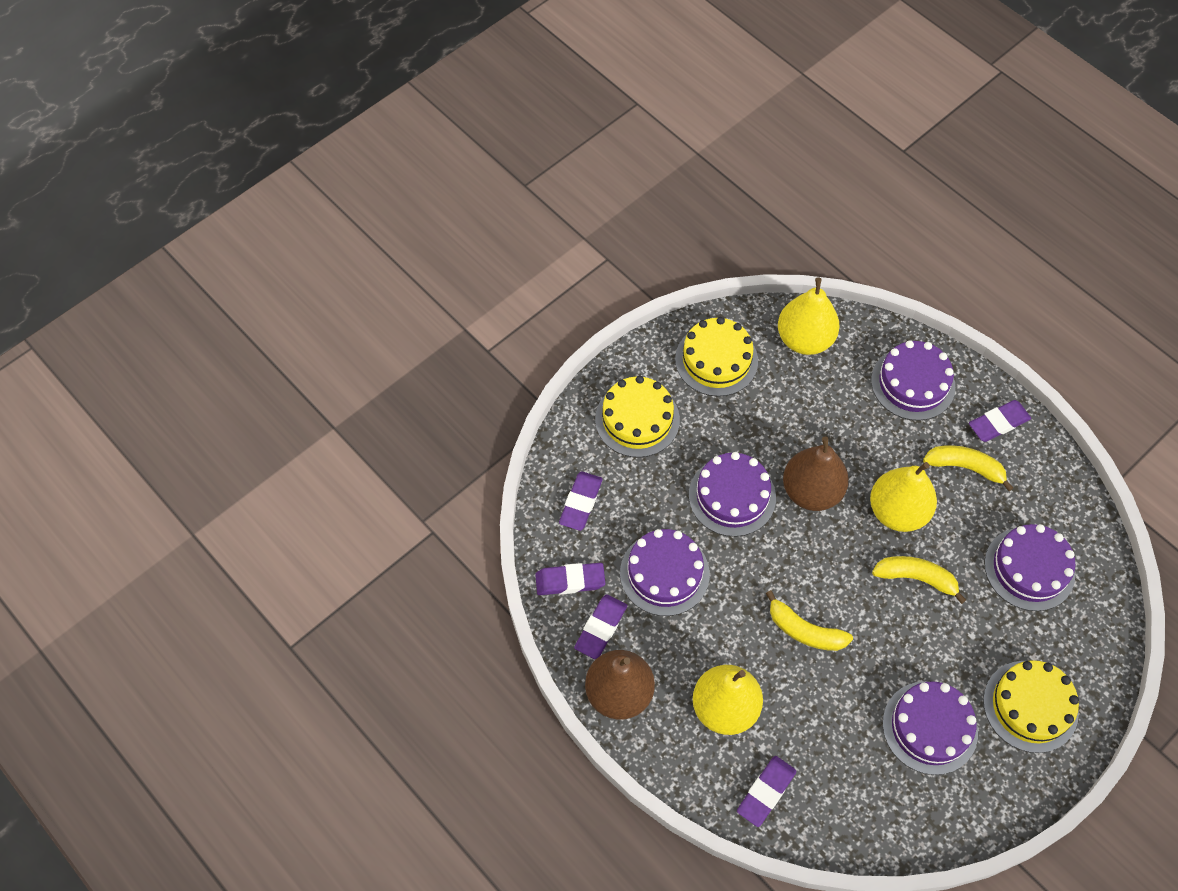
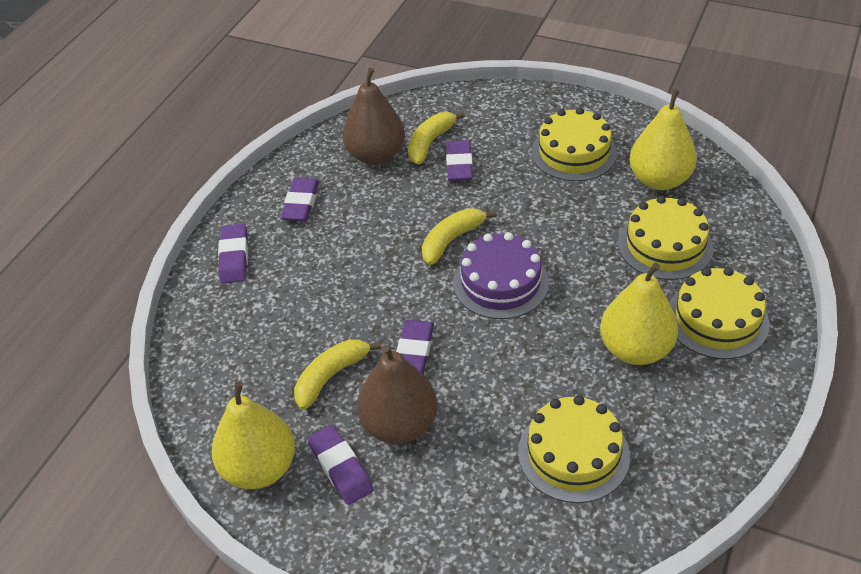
purple cake: 5 -> 1
yellow cake: 3 -> 4

